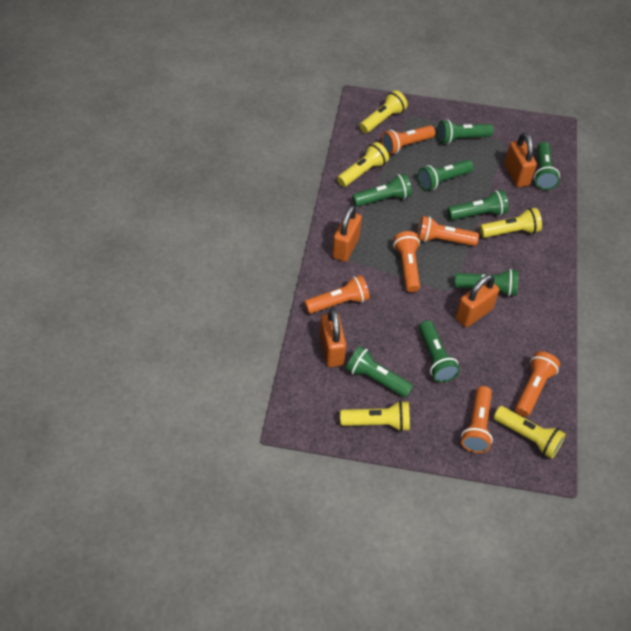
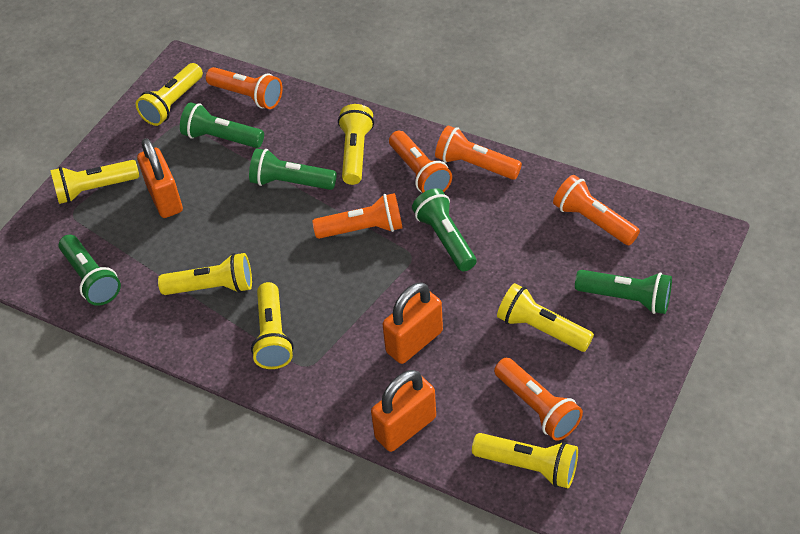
green flashlight: 8 -> 5
orange padlock: 4 -> 3
yellow flashlight: 5 -> 7

